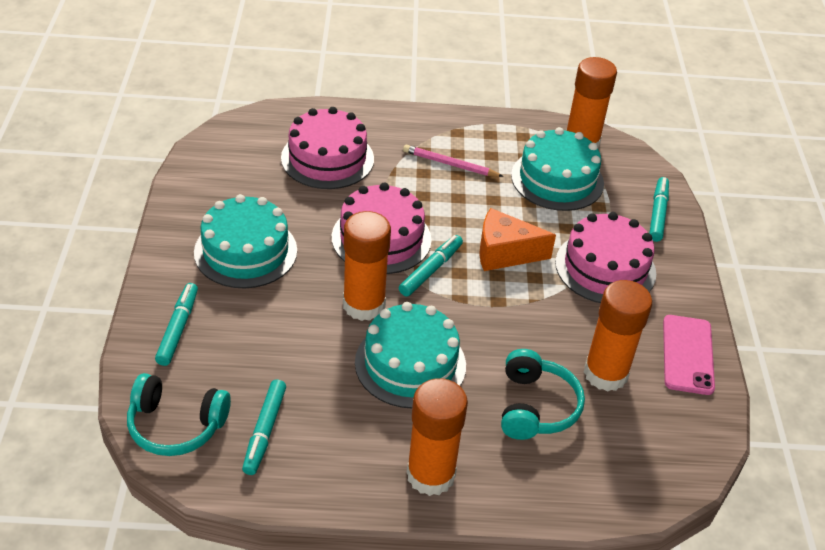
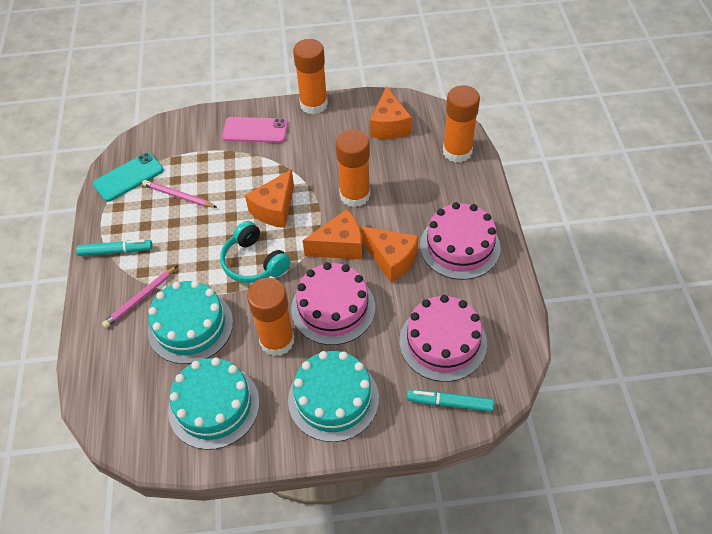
orange cheese: 1 -> 4
pink pencil: 1 -> 2
turquoise headphones: 2 -> 1
turquoise marker: 4 -> 2
turquoise phone: 0 -> 1

